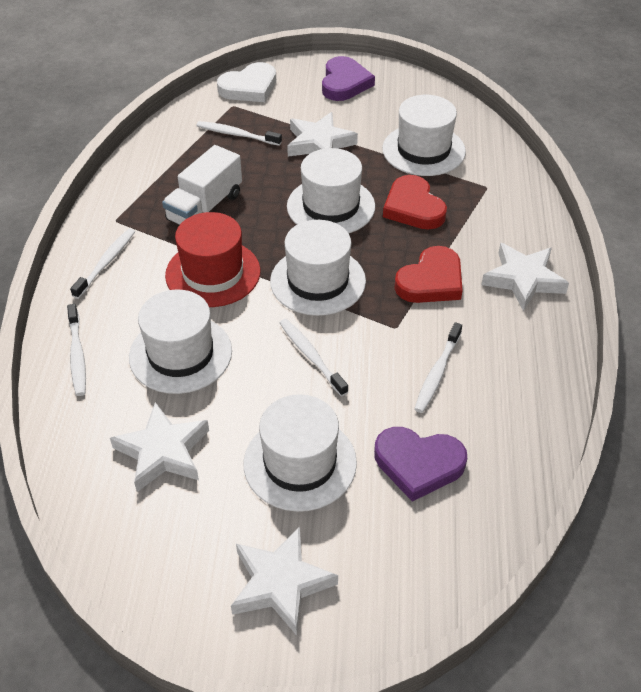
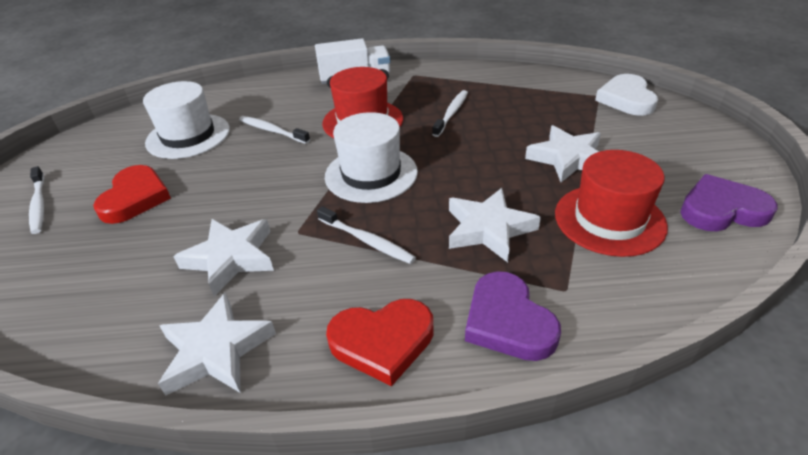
red hat: 1 -> 2
white hat: 5 -> 2
white toothbrush: 5 -> 4

